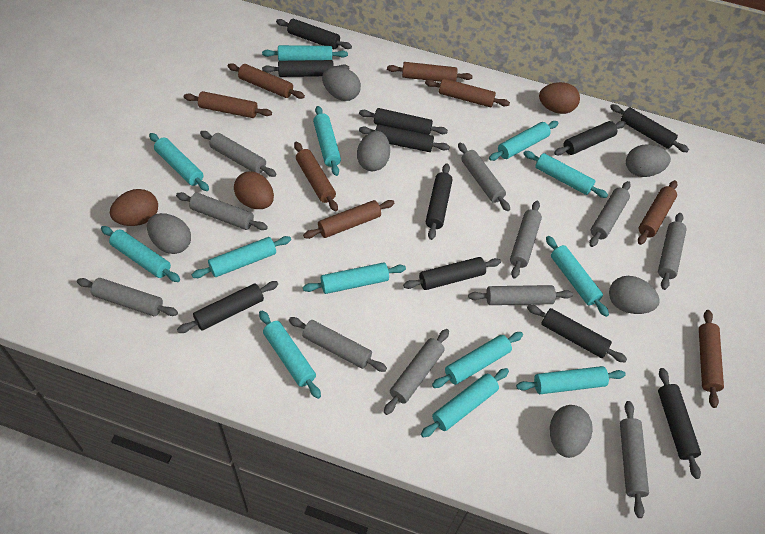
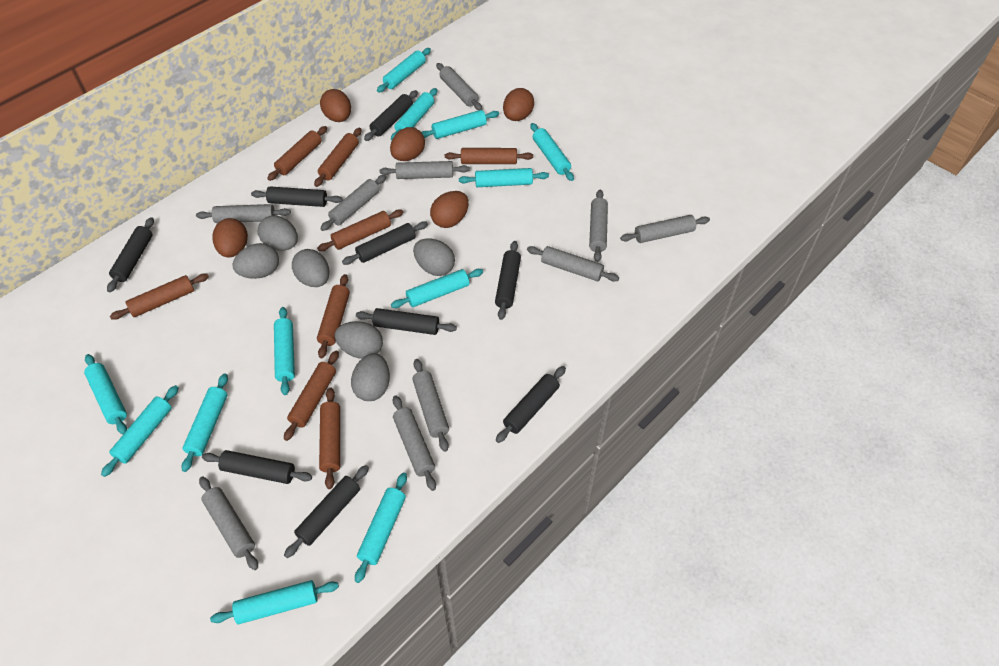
black rolling pin: 11 -> 9
brown egg: 3 -> 5
grey rolling pin: 11 -> 10
turquoise rolling pin: 13 -> 12

